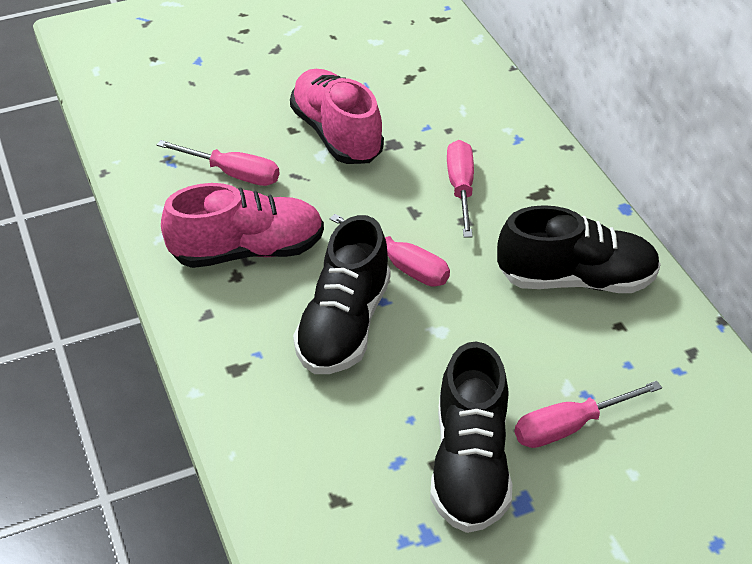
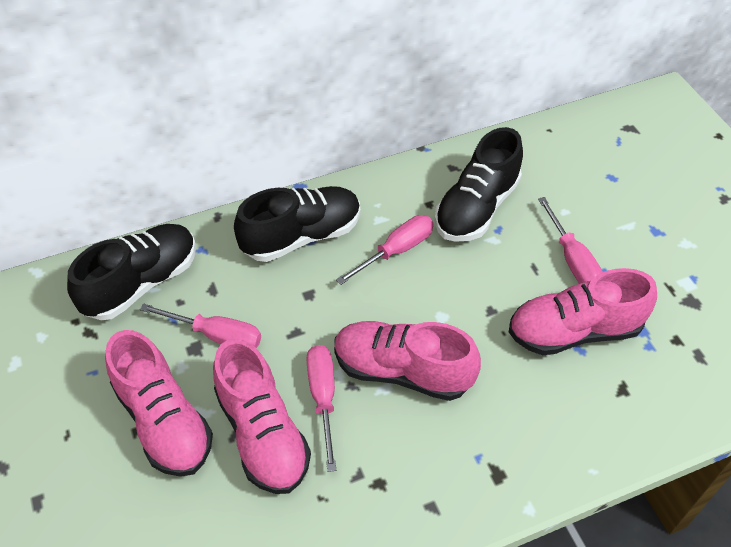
pink shoe: 2 -> 4

